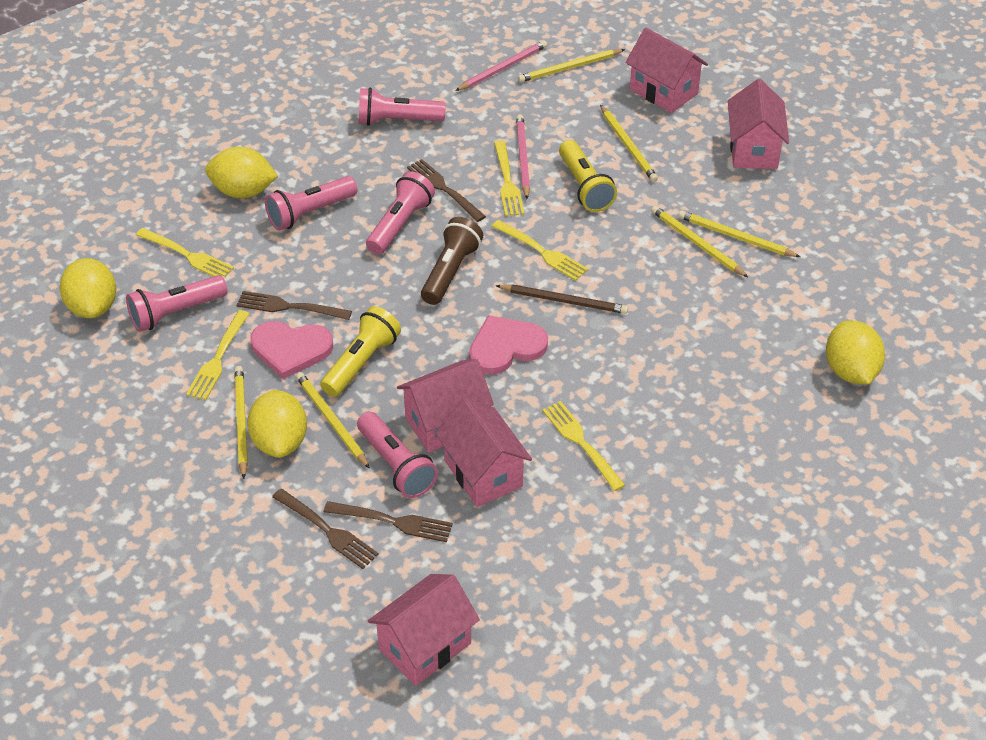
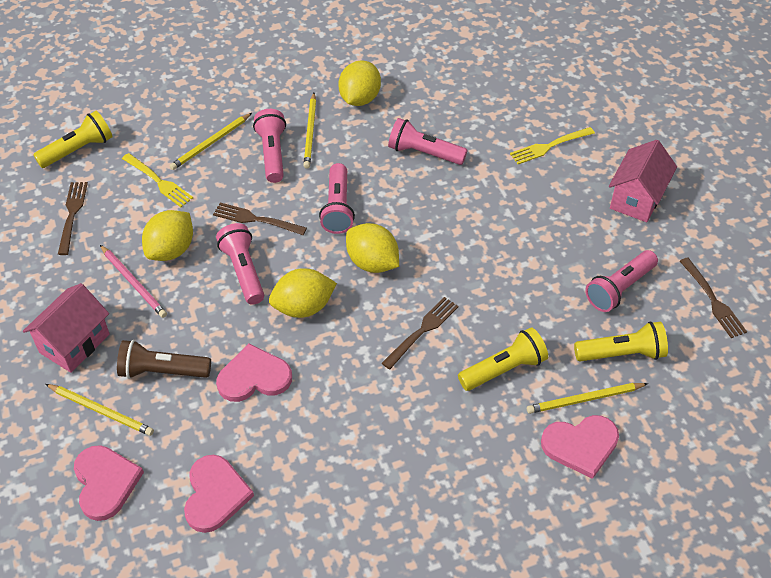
brown pencil: 1 -> 0
pink heart: 2 -> 4
pink house: 5 -> 2
pink pencil: 2 -> 1
yellow flashlight: 2 -> 3
yellow fork: 5 -> 2
yellow pencil: 6 -> 4

